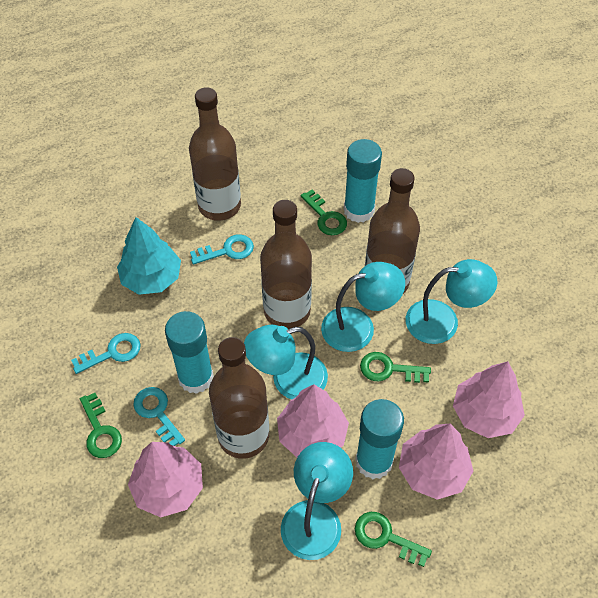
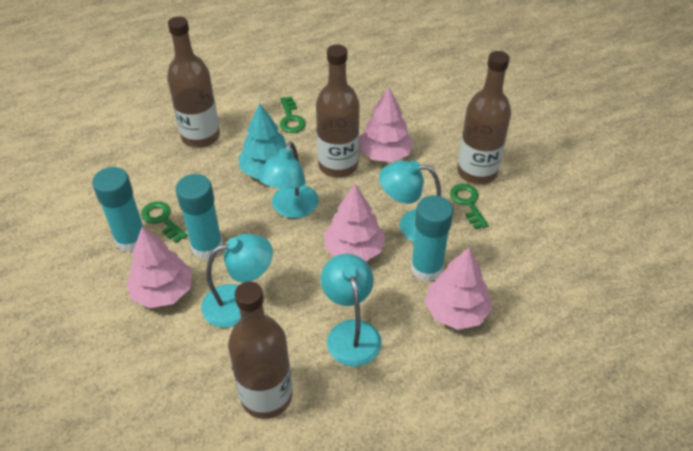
green key: 4 -> 3
turquoise key: 3 -> 0

